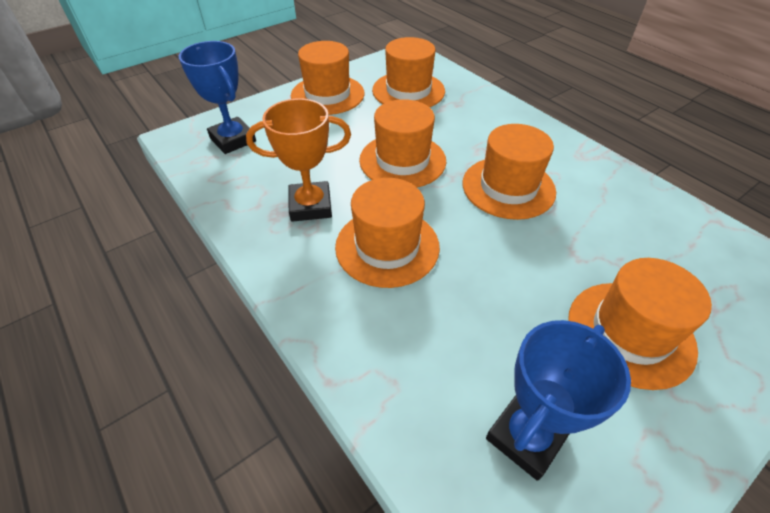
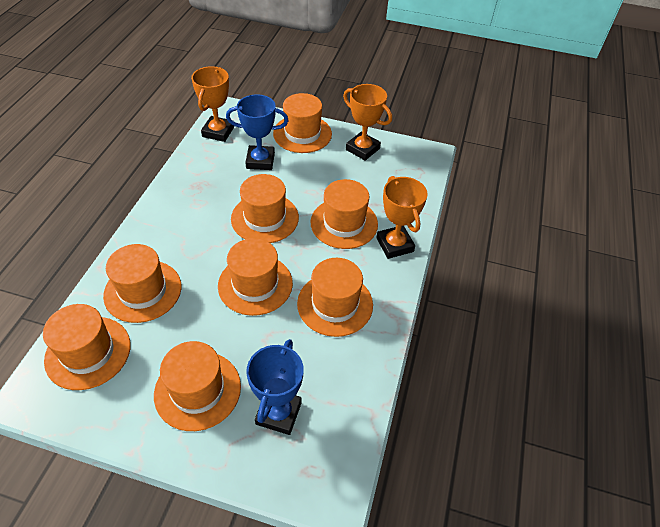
orange hat: 6 -> 8
orange trophy: 1 -> 3

